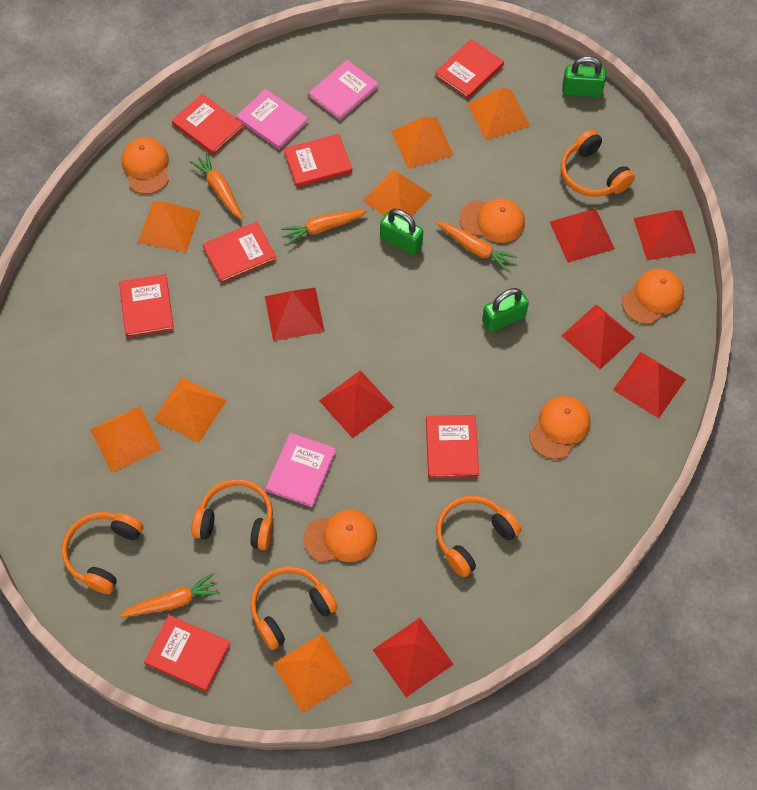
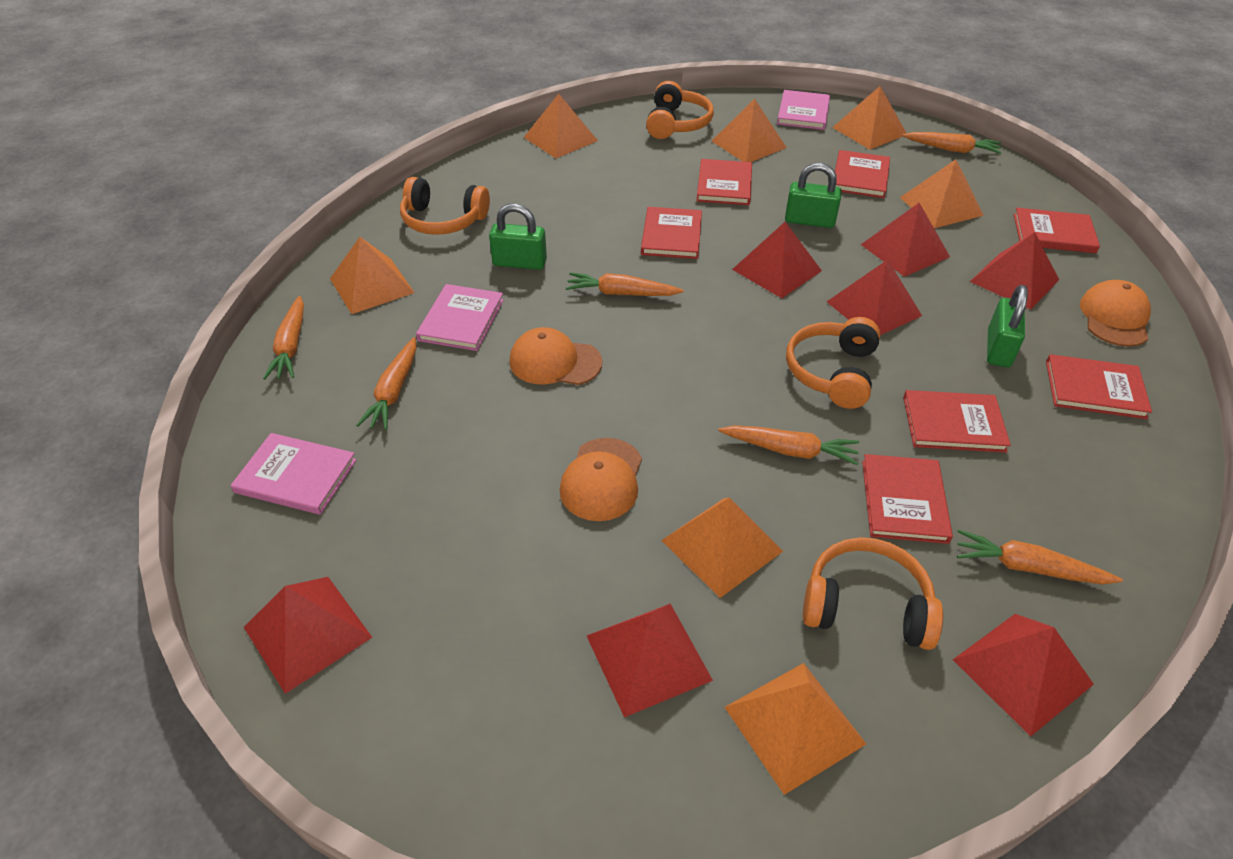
orange cap: 5 -> 3
orange carrot: 4 -> 6
orange headphones: 5 -> 4

